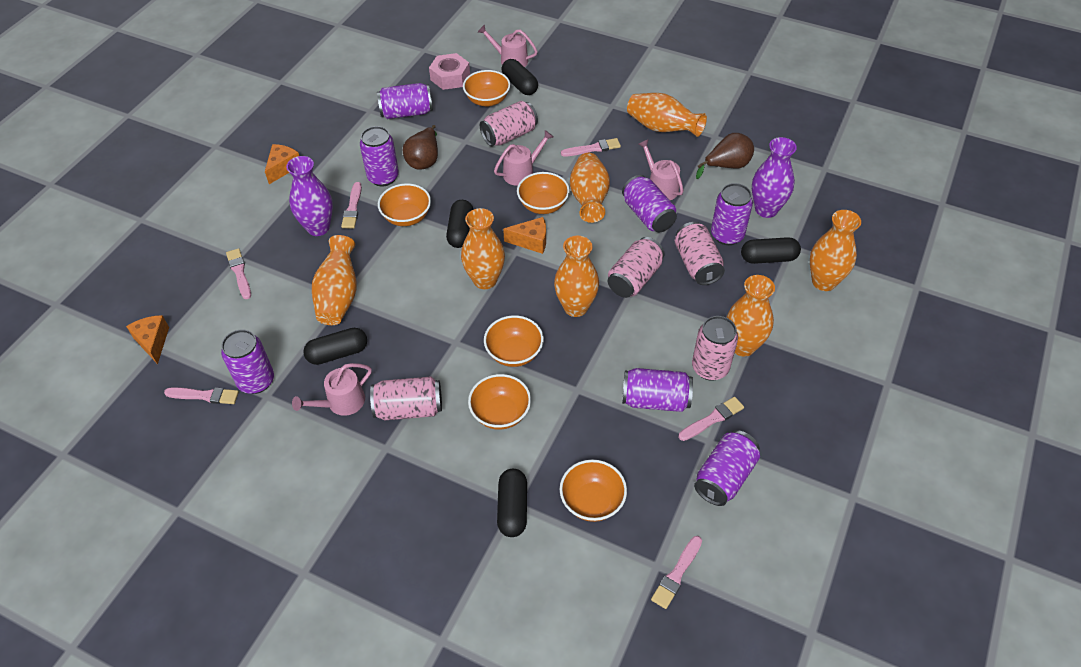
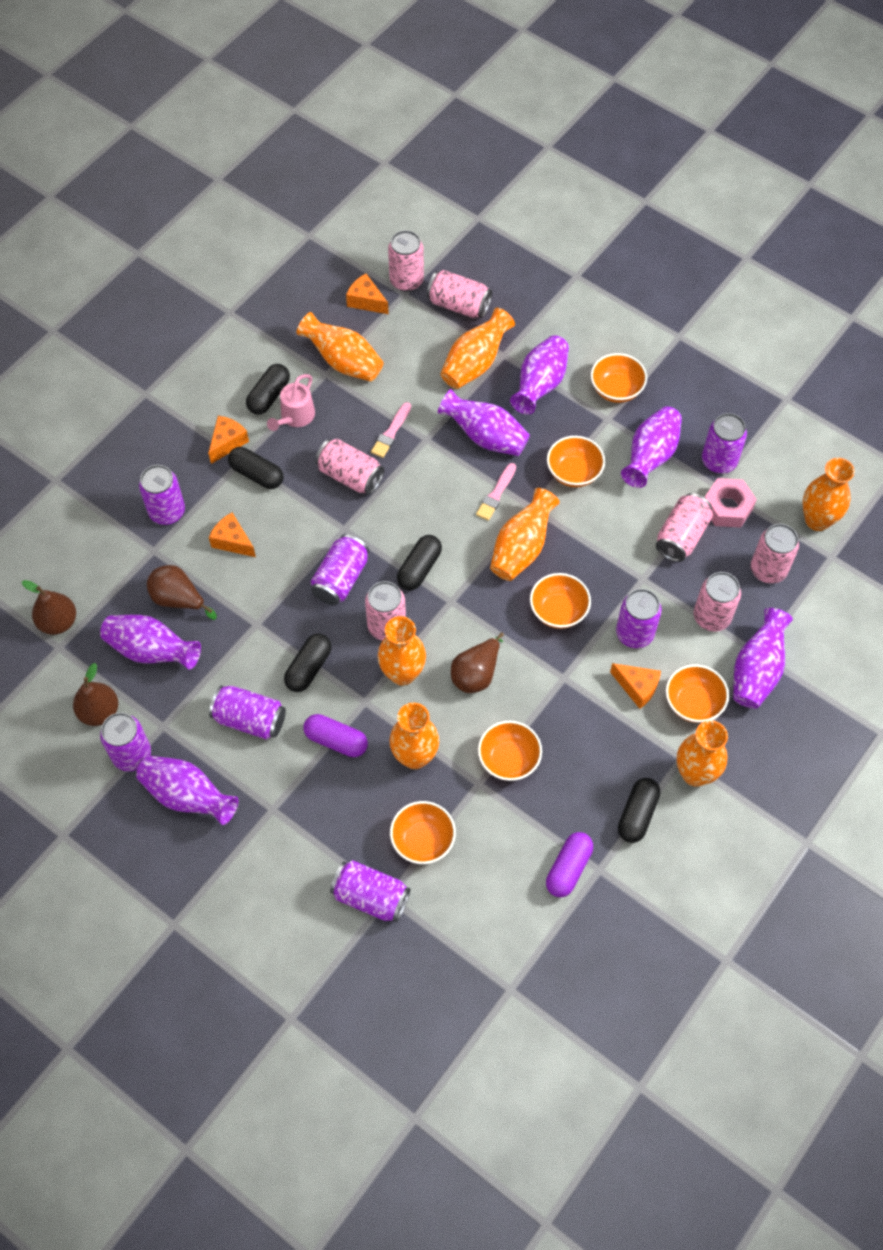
brown pear: 2 -> 4
orange cheese: 3 -> 4
pink brush: 6 -> 2
pink can: 5 -> 7
pink watering can: 4 -> 1
purple capsule: 0 -> 2
purple vase: 2 -> 6

